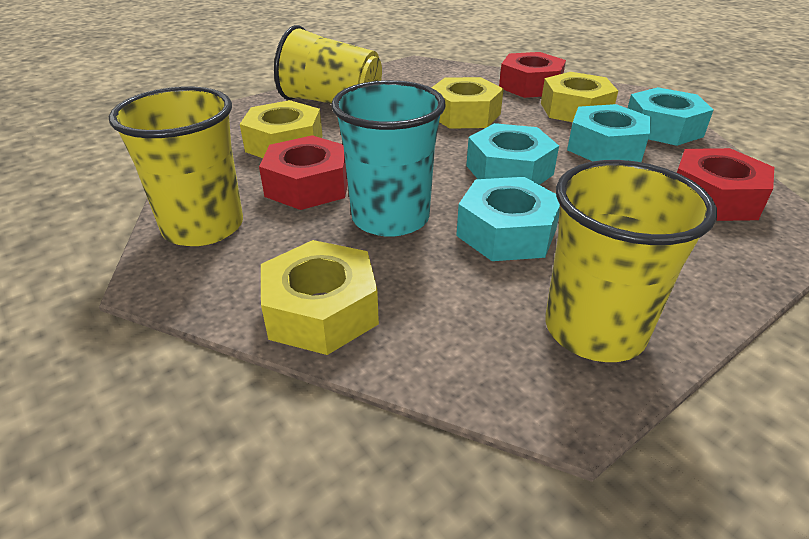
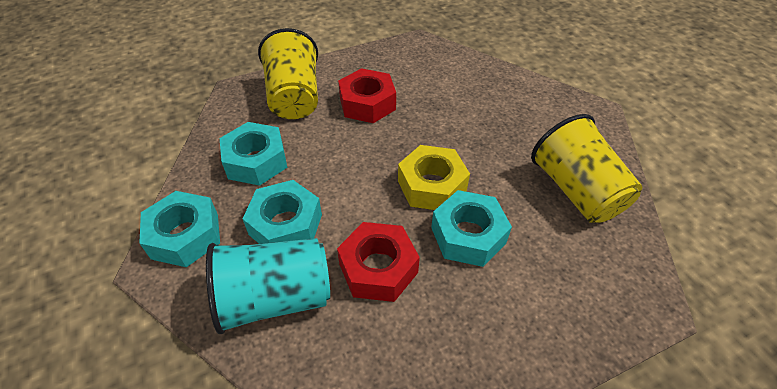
red nut: 3 -> 2
yellow cup: 3 -> 2
yellow nut: 4 -> 1

